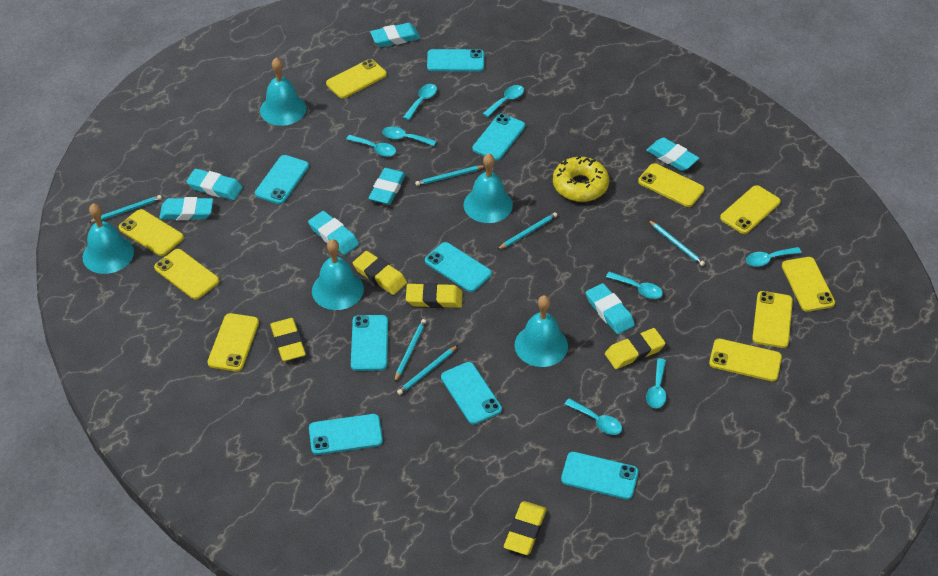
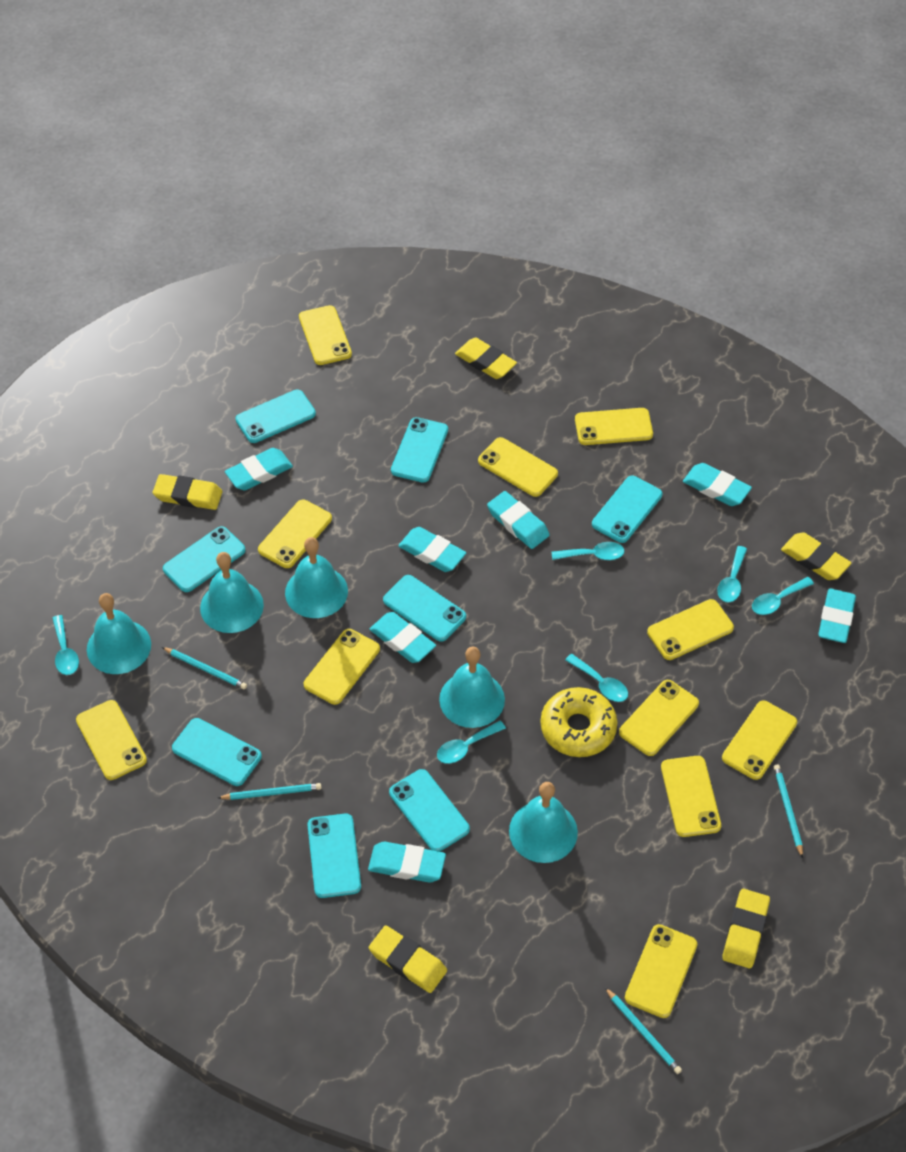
turquoise pencil: 6 -> 4
turquoise spoon: 8 -> 6
yellow phone: 9 -> 11

